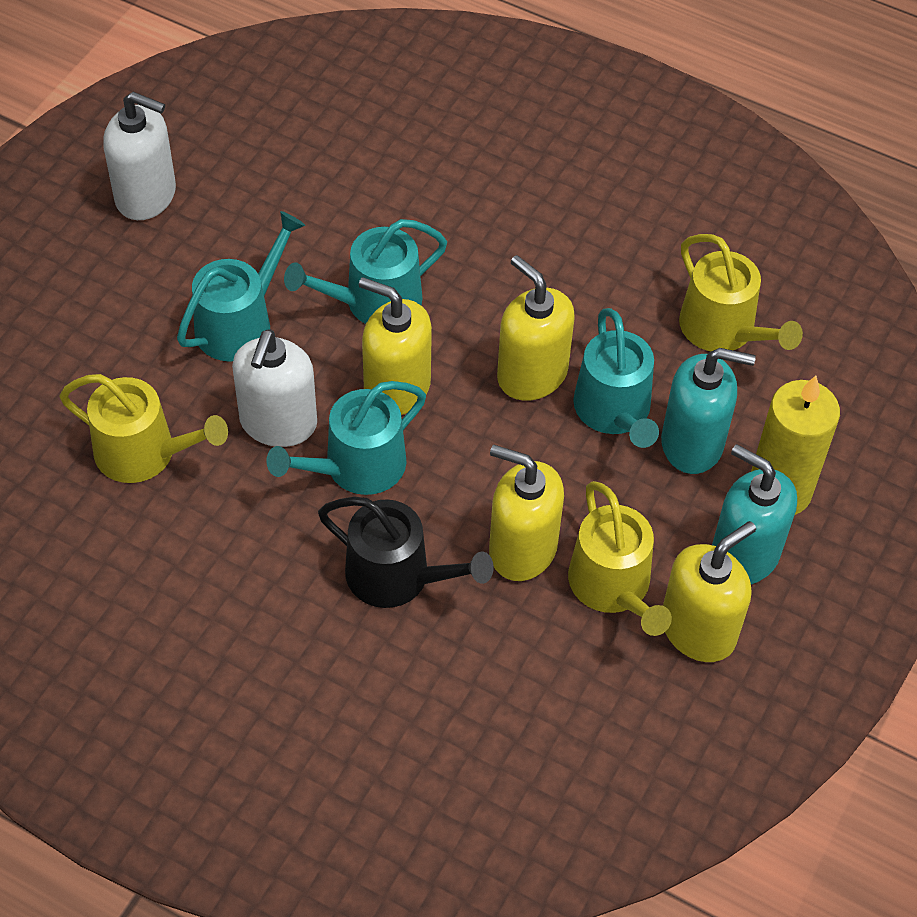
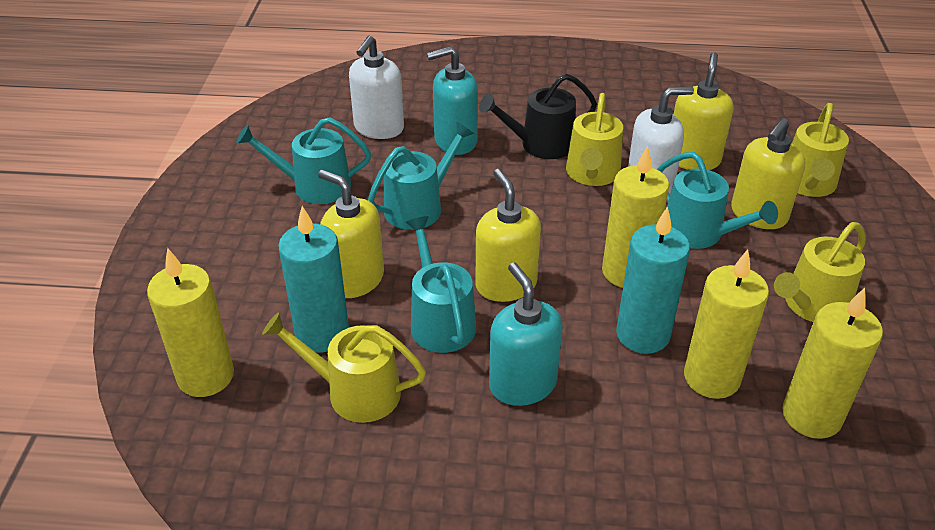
turquoise candle: 0 -> 2
yellow candle: 1 -> 4
yellow watering can: 3 -> 4

